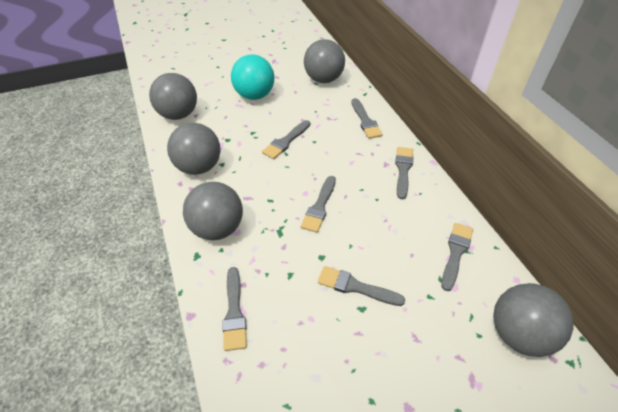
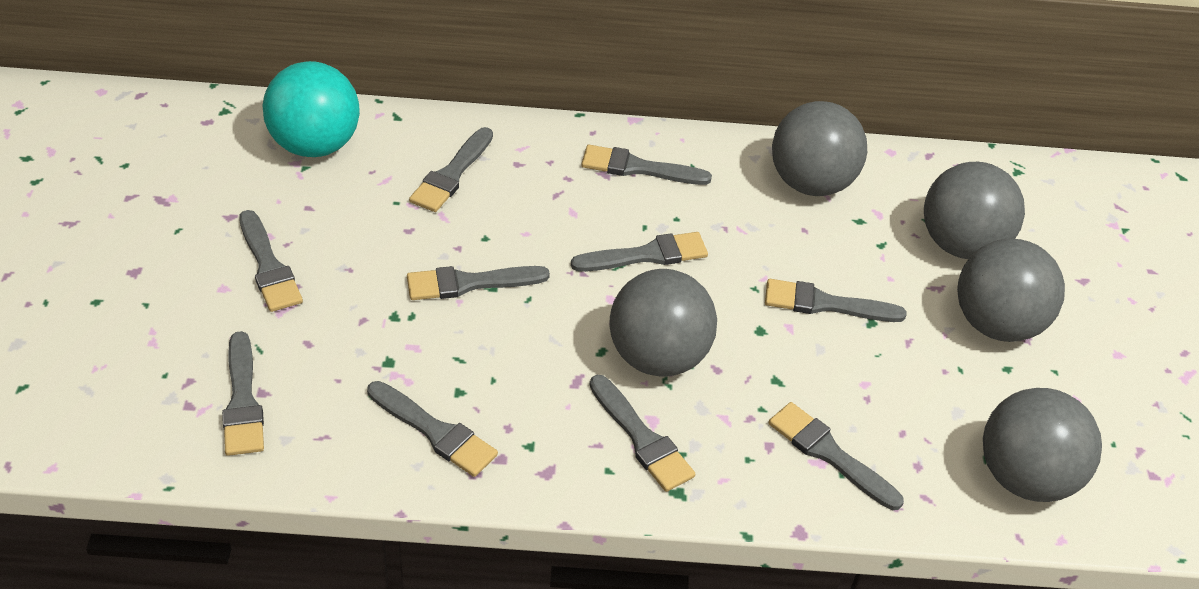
grey brush: 7 -> 10

